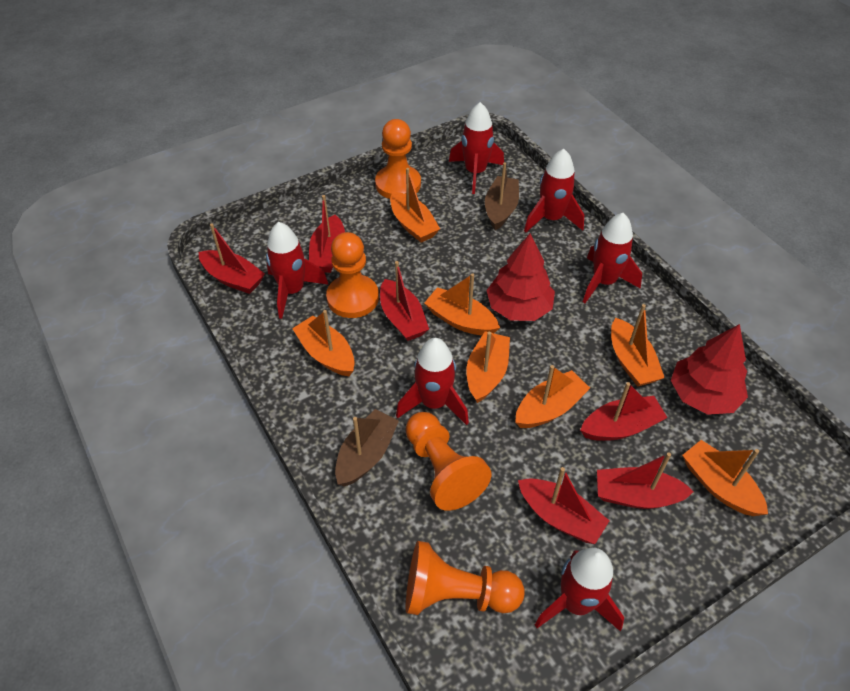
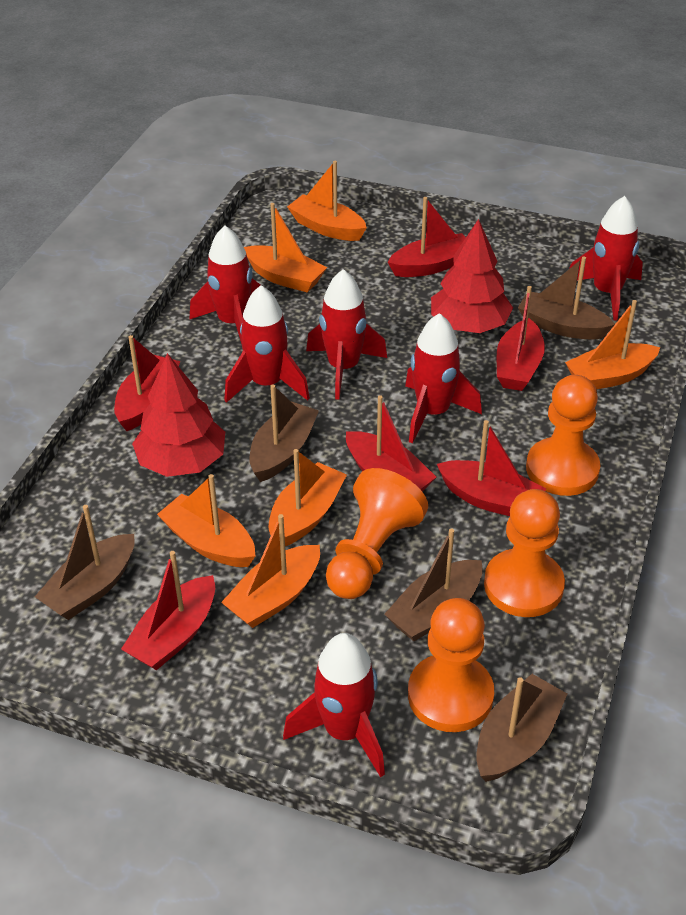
brown boat: 2 -> 5
orange boat: 7 -> 6

